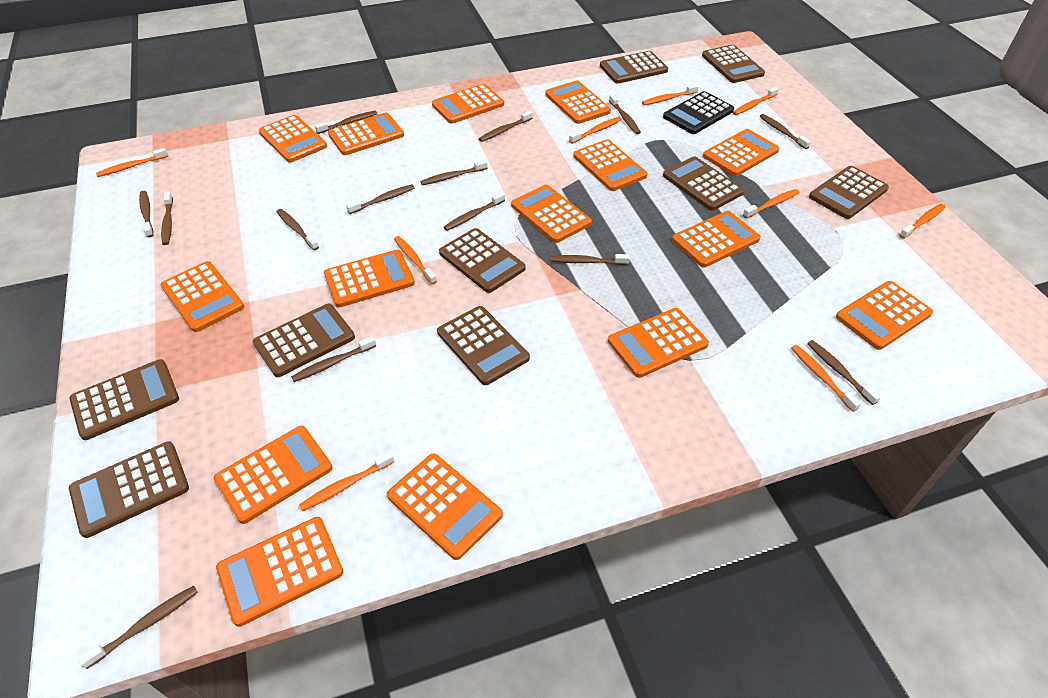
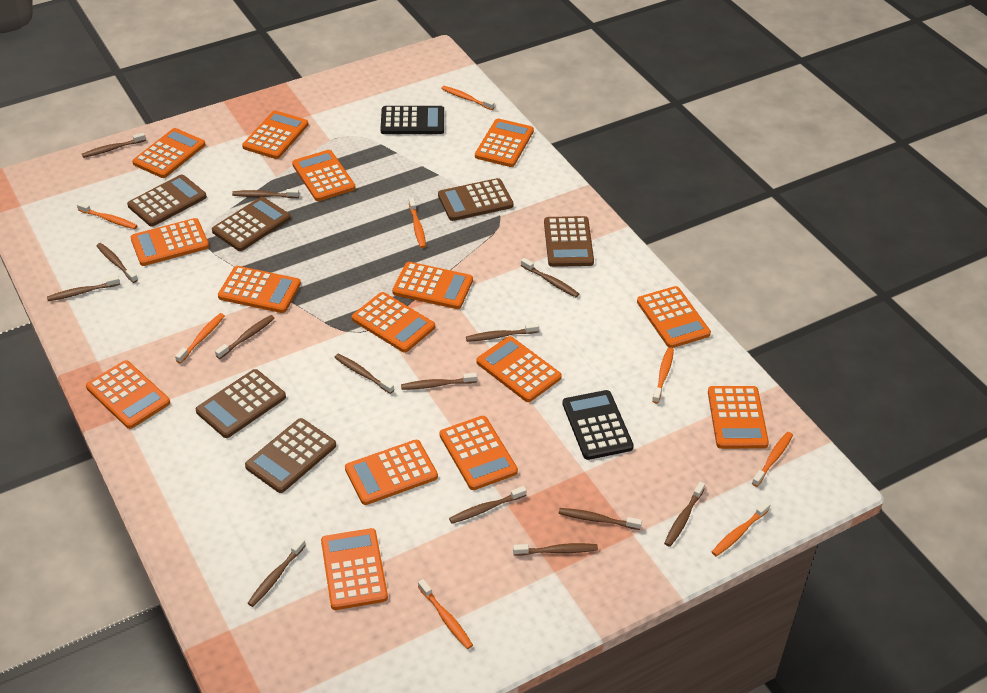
black calculator: 1 -> 2
brown calculator: 9 -> 6
orange toothbrush: 9 -> 8

